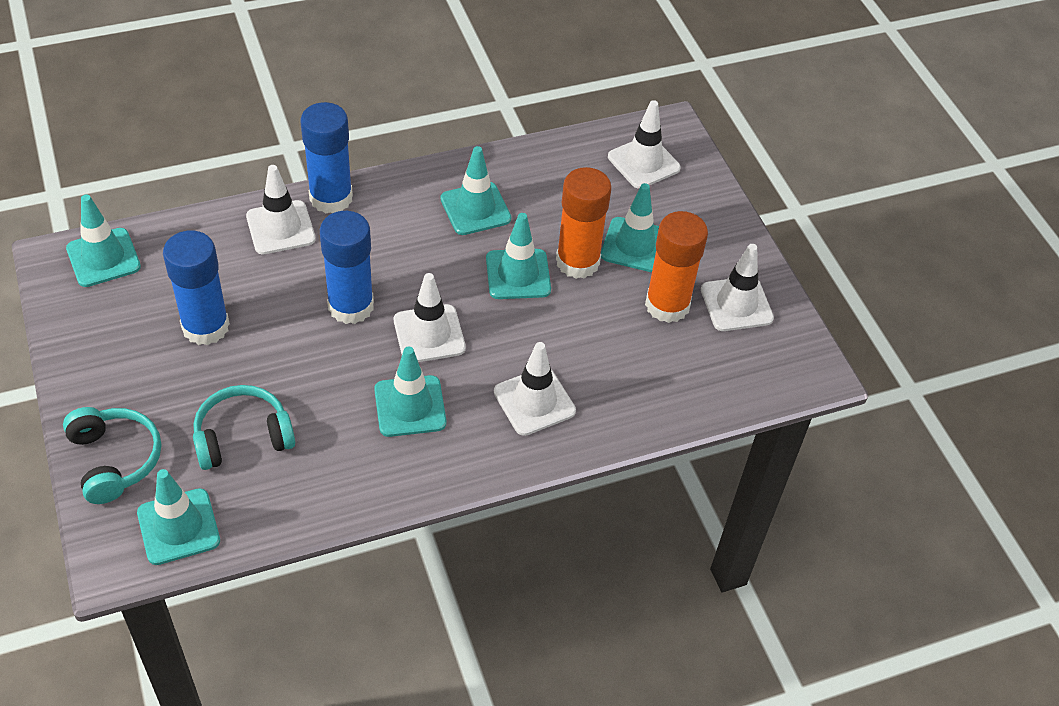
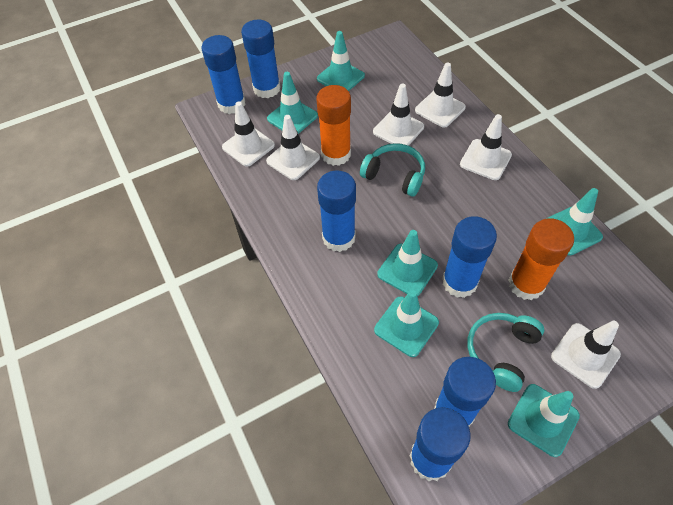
blue glue stick: 3 -> 6
white traffic cone: 5 -> 6

